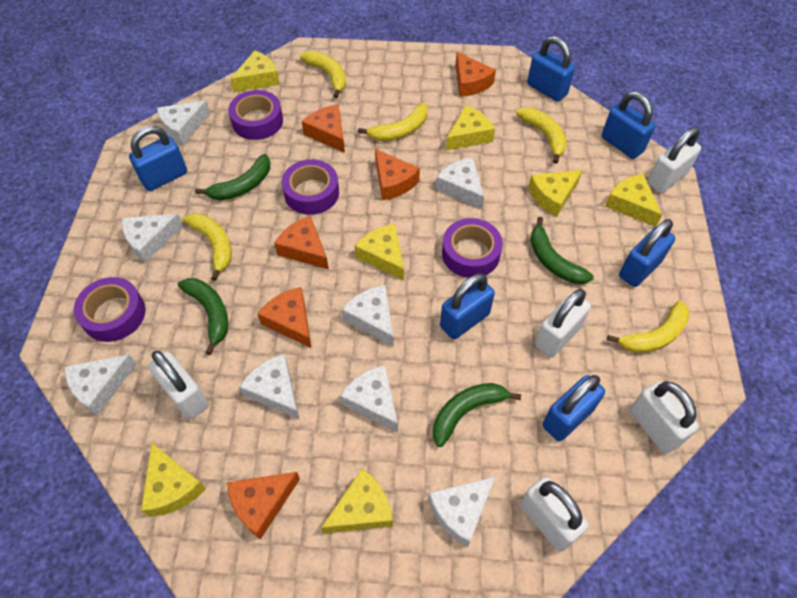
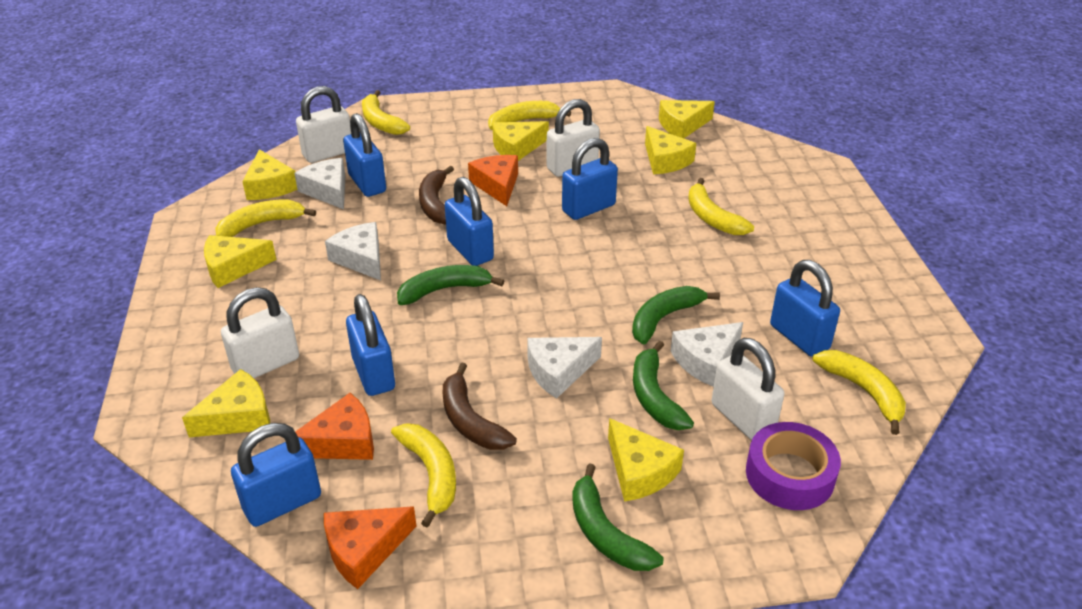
brown banana: 0 -> 2
orange cheese: 6 -> 3
purple tape: 4 -> 1
white cheese: 8 -> 4
white padlock: 5 -> 4
yellow banana: 5 -> 6

